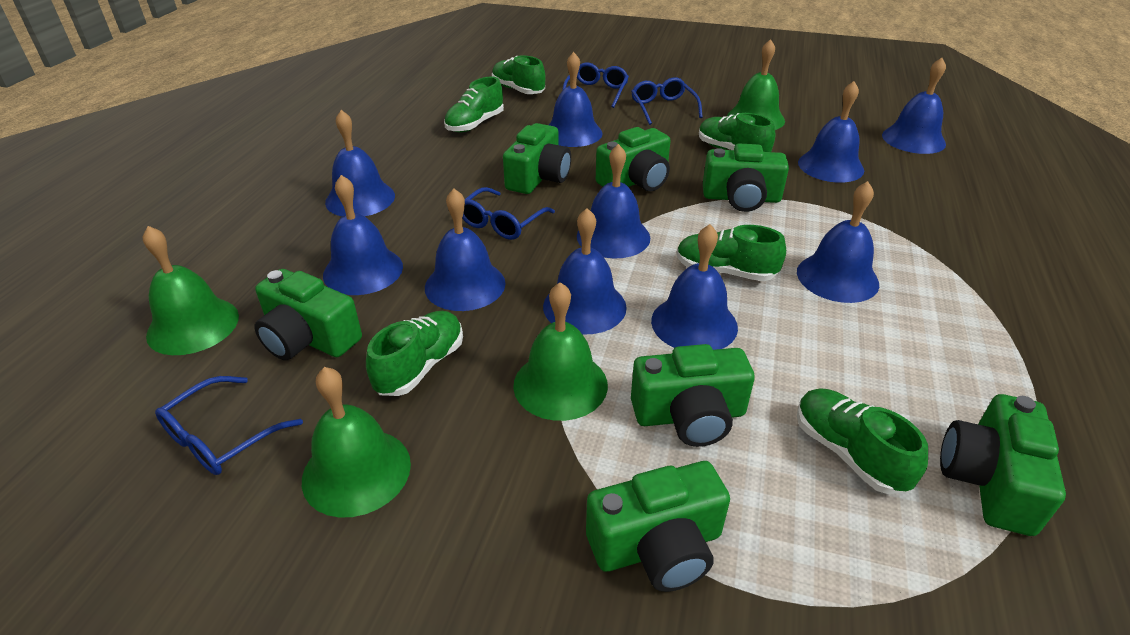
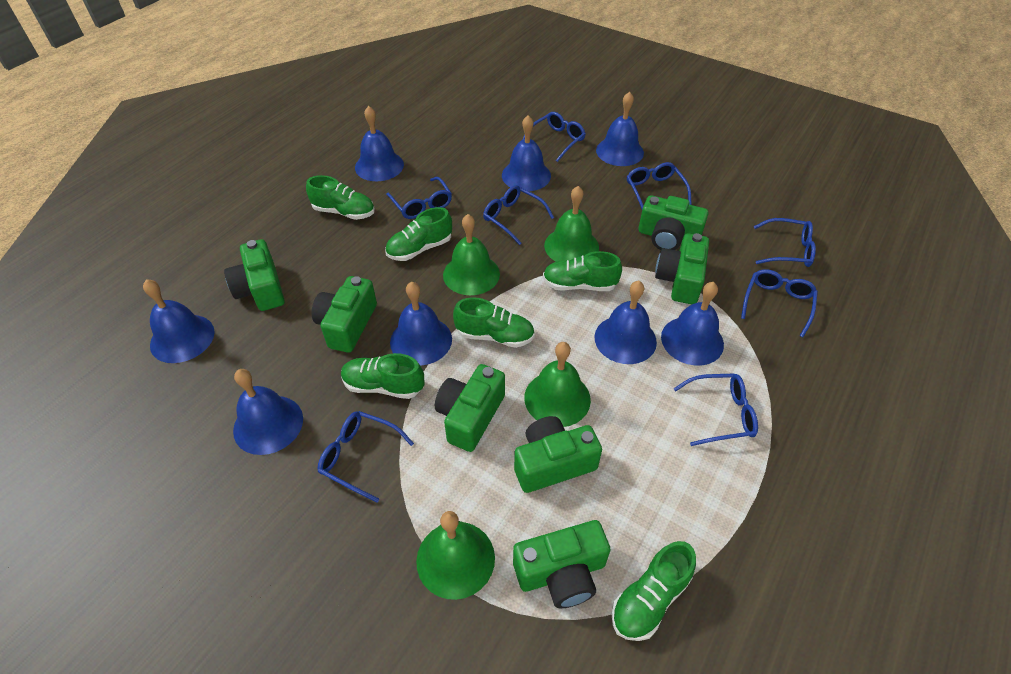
blue bell: 10 -> 8
blue glasses: 4 -> 8

